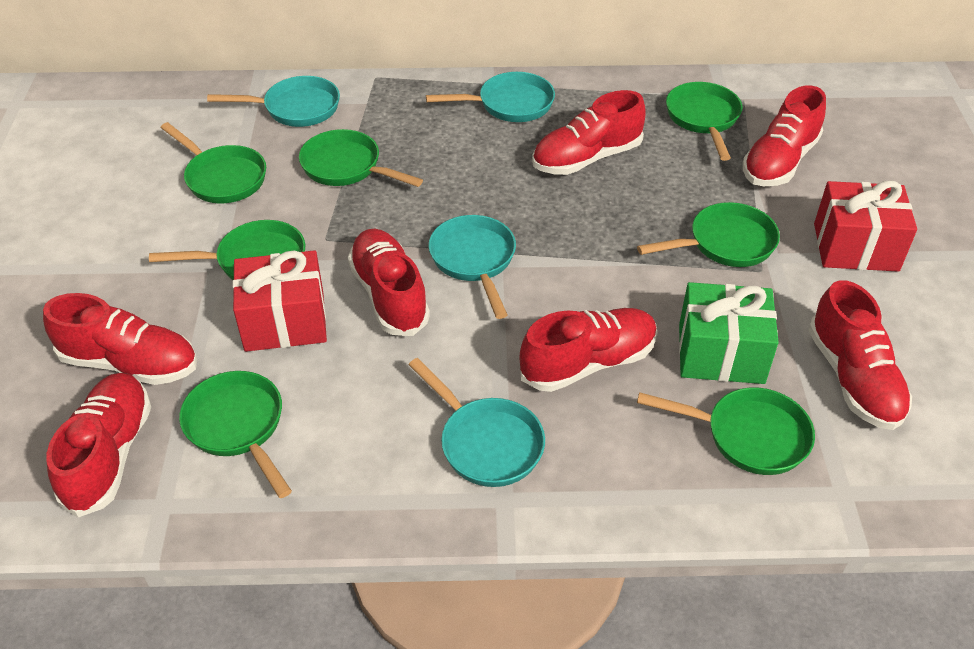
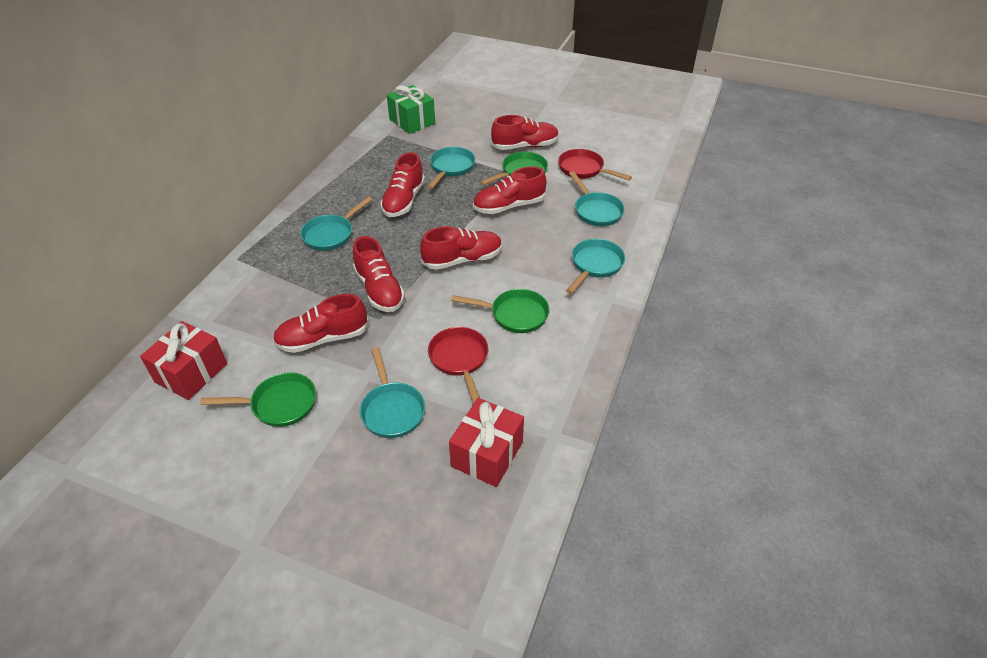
green pan: 7 -> 3
red pan: 0 -> 2
red shoe: 7 -> 6
turquoise pan: 4 -> 5

